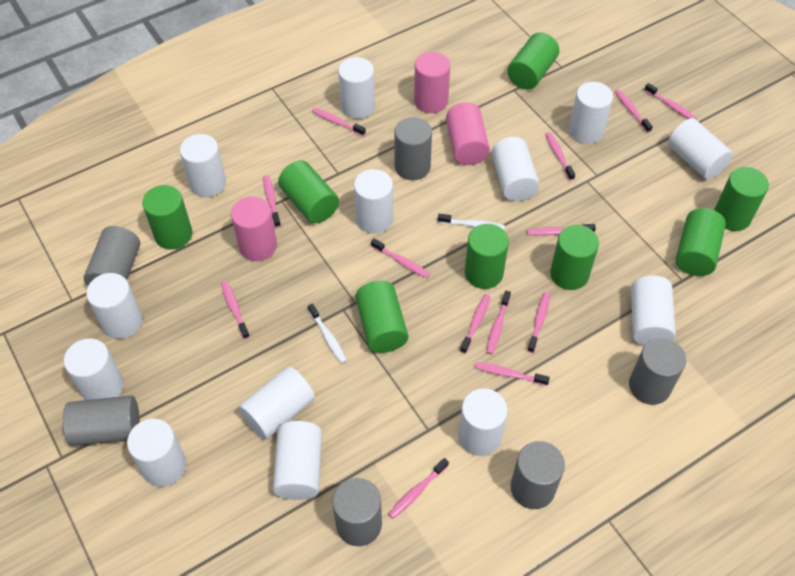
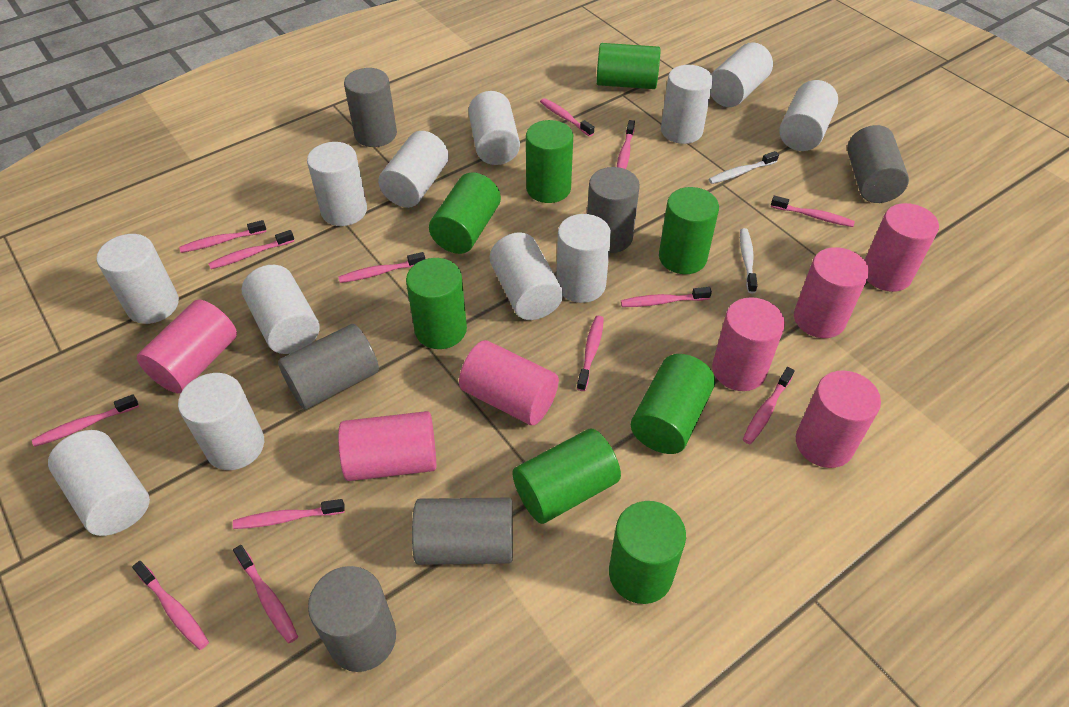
pink cylinder: 3 -> 7
white cylinder: 13 -> 12

